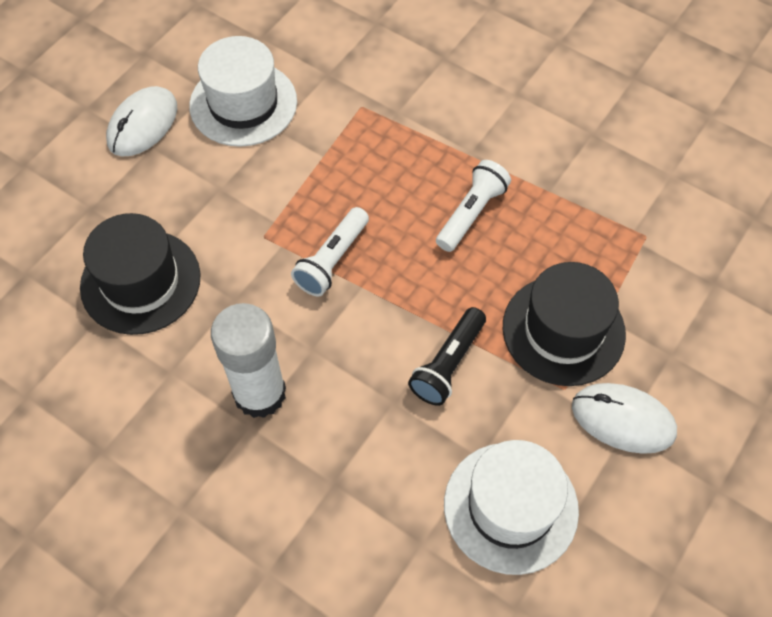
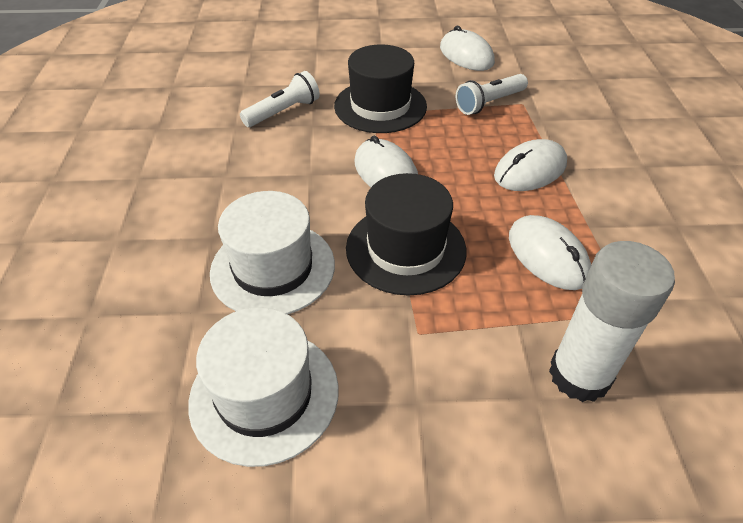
black flashlight: 1 -> 0
white mouse: 2 -> 4

